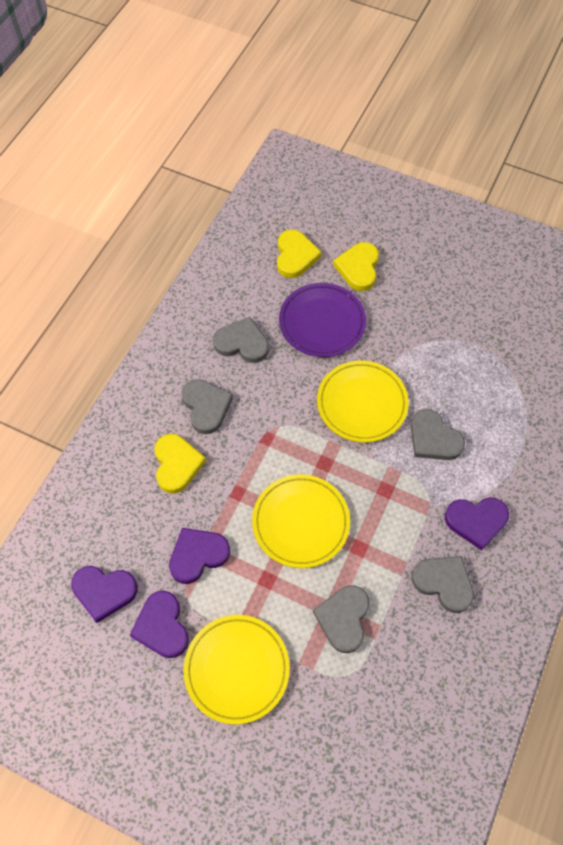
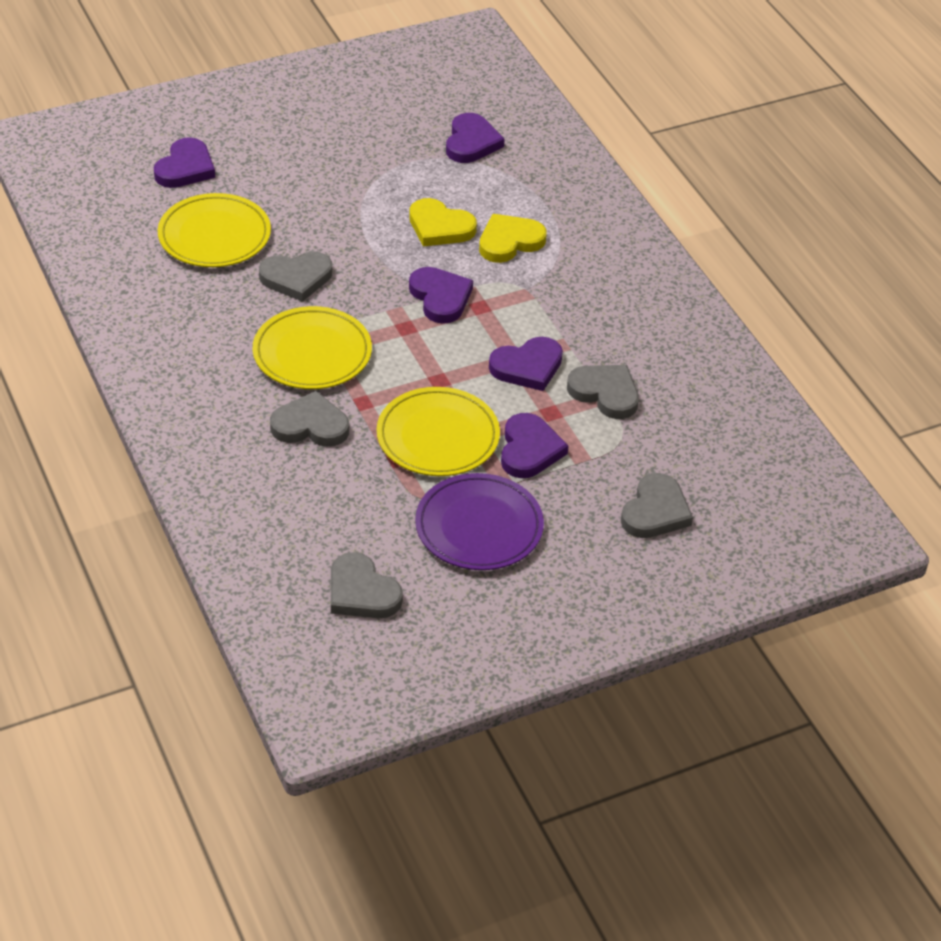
purple heart: 4 -> 5
yellow heart: 3 -> 2

